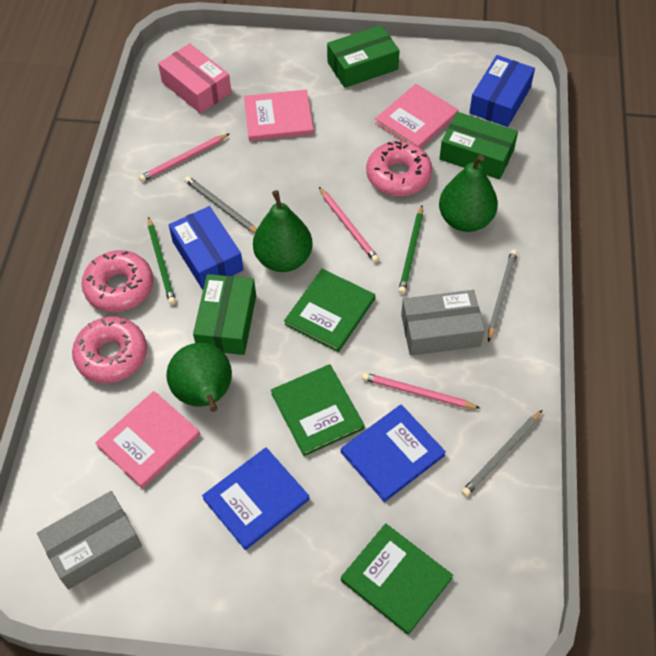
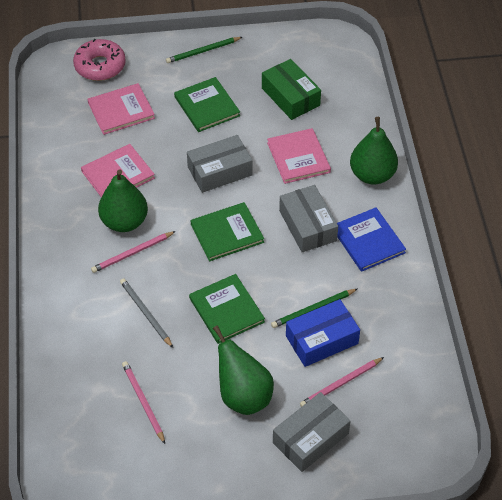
blue book: 2 -> 1
blue box: 2 -> 1
green box: 3 -> 1
grey box: 2 -> 3
grey pencil: 3 -> 1
pink box: 1 -> 0
pink donut: 3 -> 1

